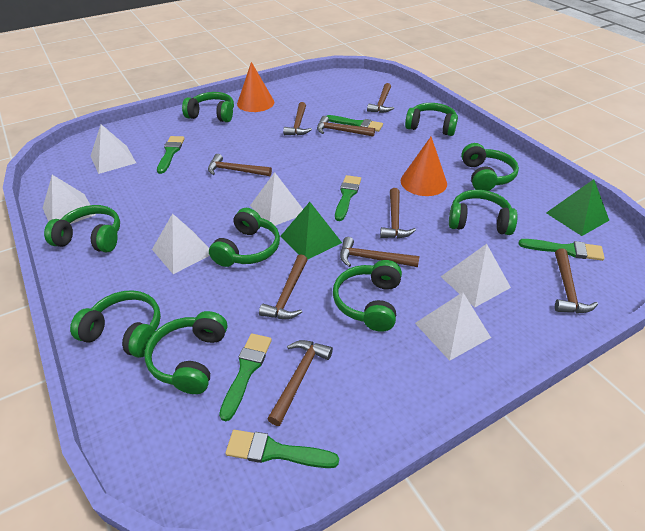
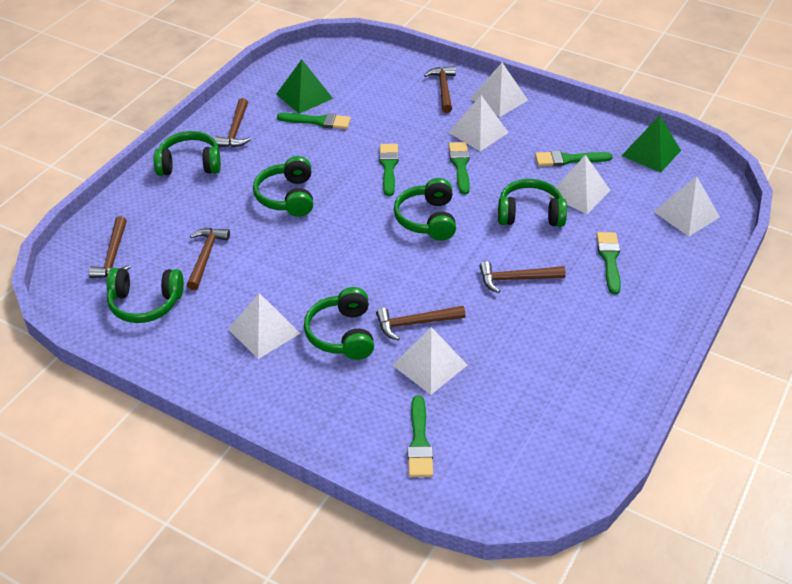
brown hammer: 9 -> 6
green headphones: 9 -> 6
orange cone: 2 -> 0

